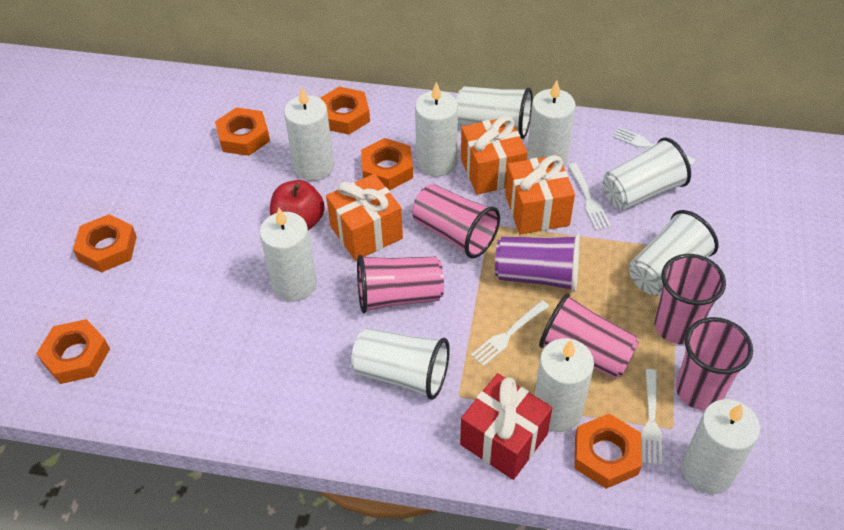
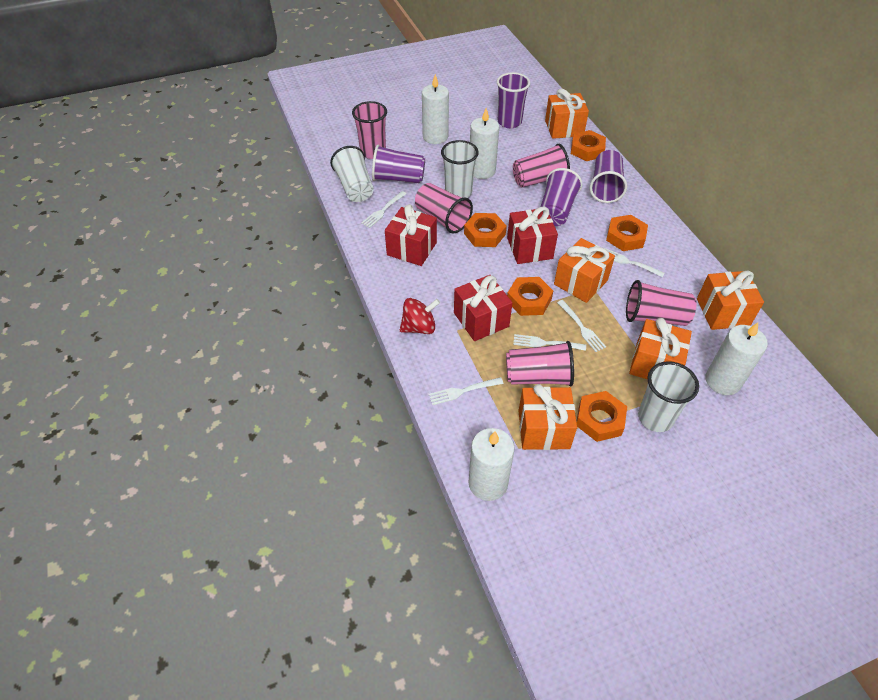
orange gift: 3 -> 5
orange nut: 6 -> 5
purple cup: 1 -> 4
red apple: 1 -> 0
red gift: 1 -> 3
red spinning top: 0 -> 1
white candle: 6 -> 4
white cup: 4 -> 3
white fork: 4 -> 5

